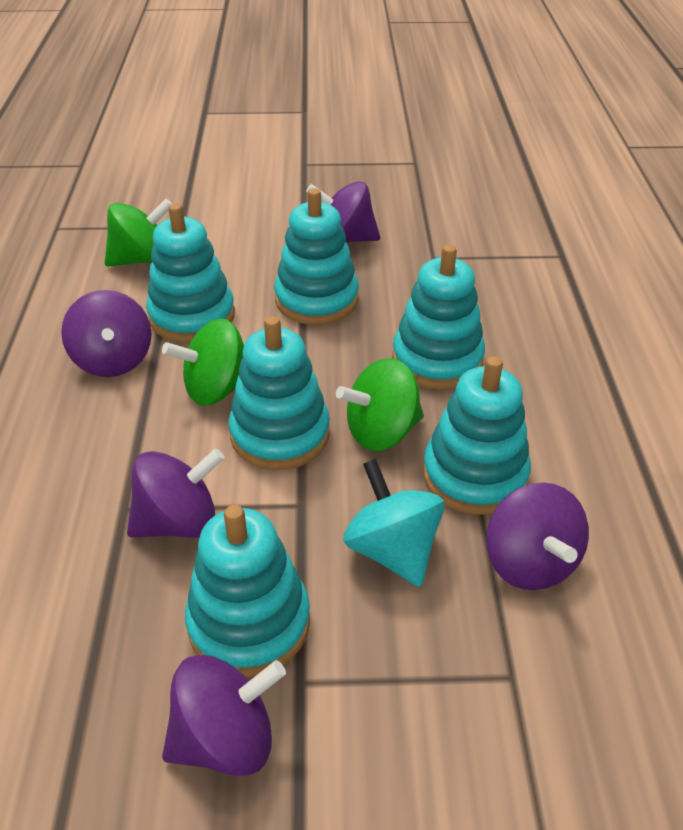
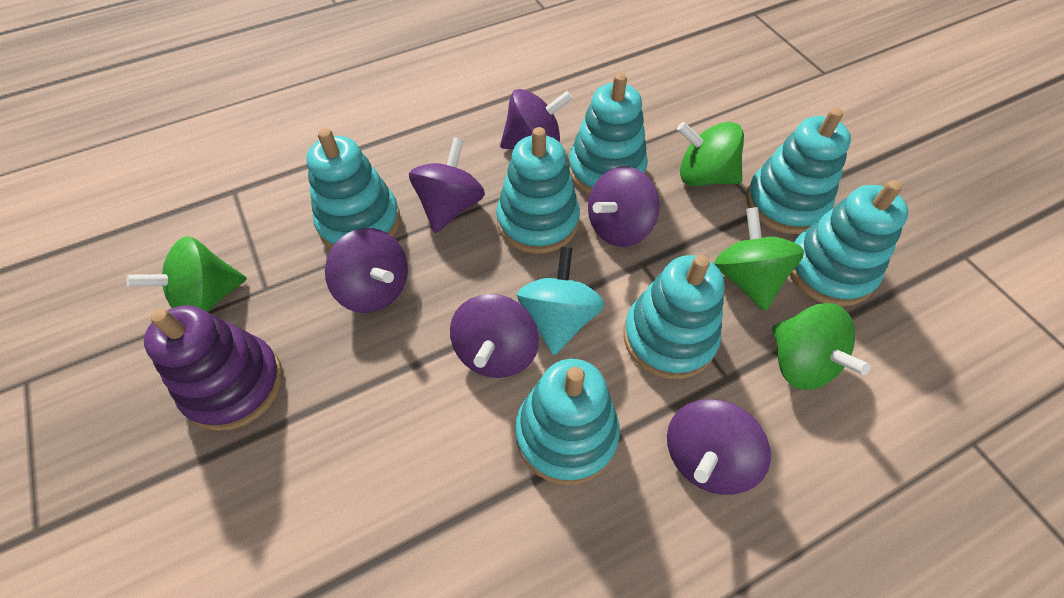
green spinning top: 3 -> 4
purple spinning top: 5 -> 6
purple stacking toy: 0 -> 1
turquoise stacking toy: 6 -> 7

